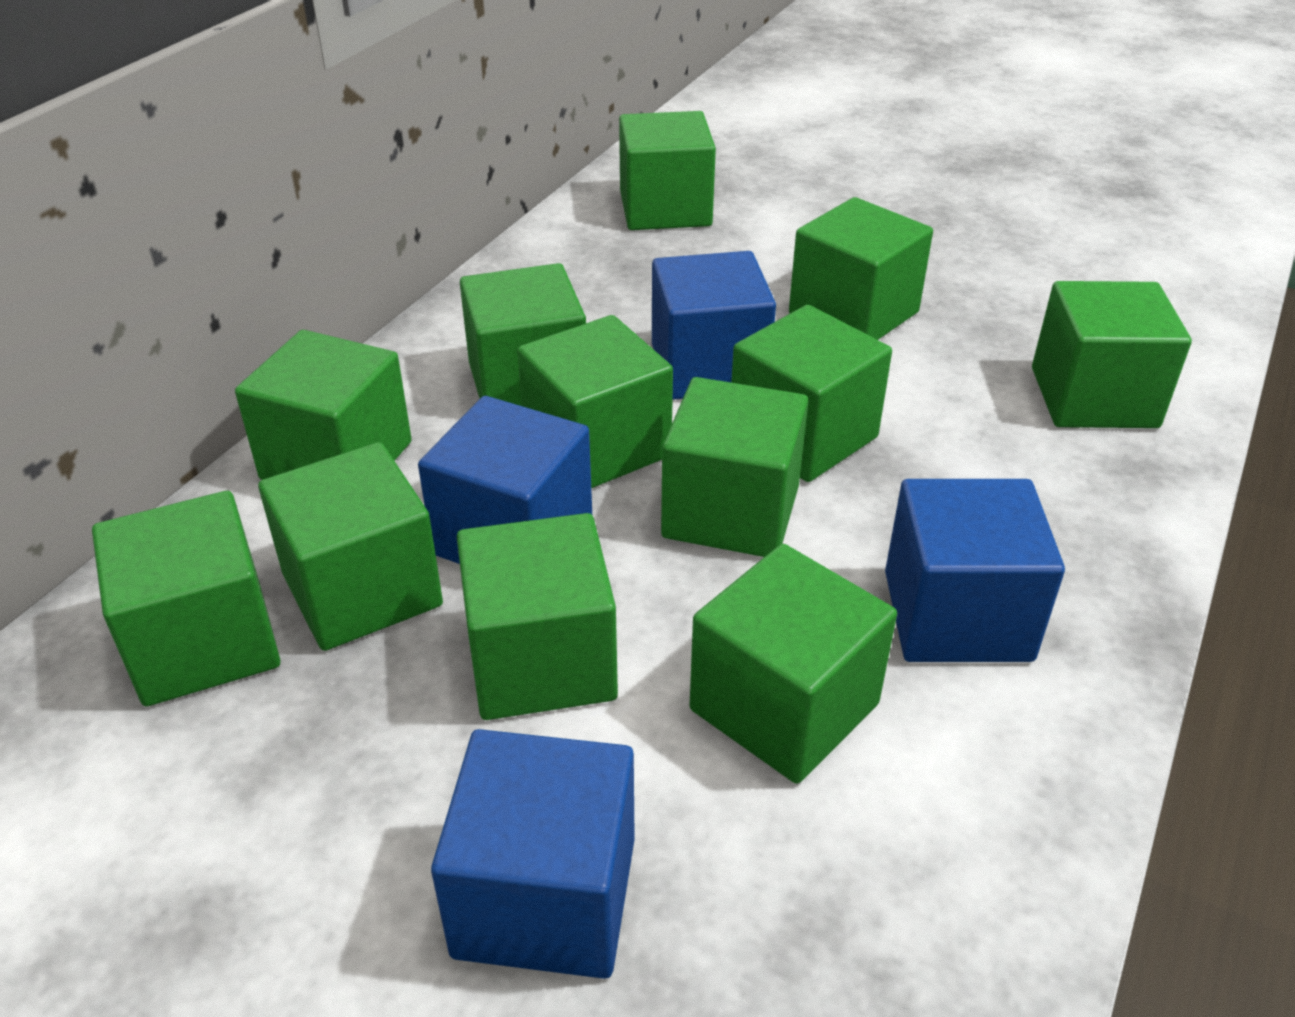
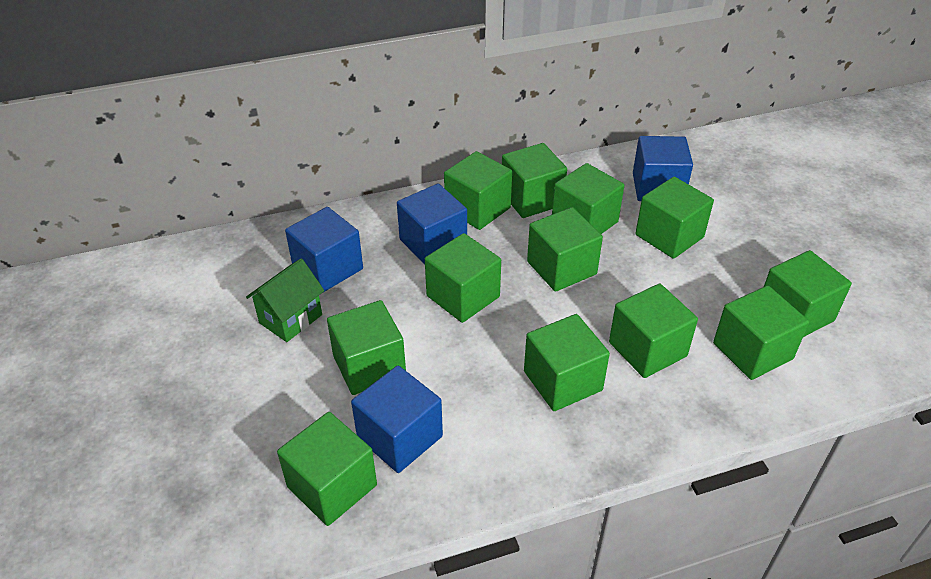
green house: 0 -> 1

